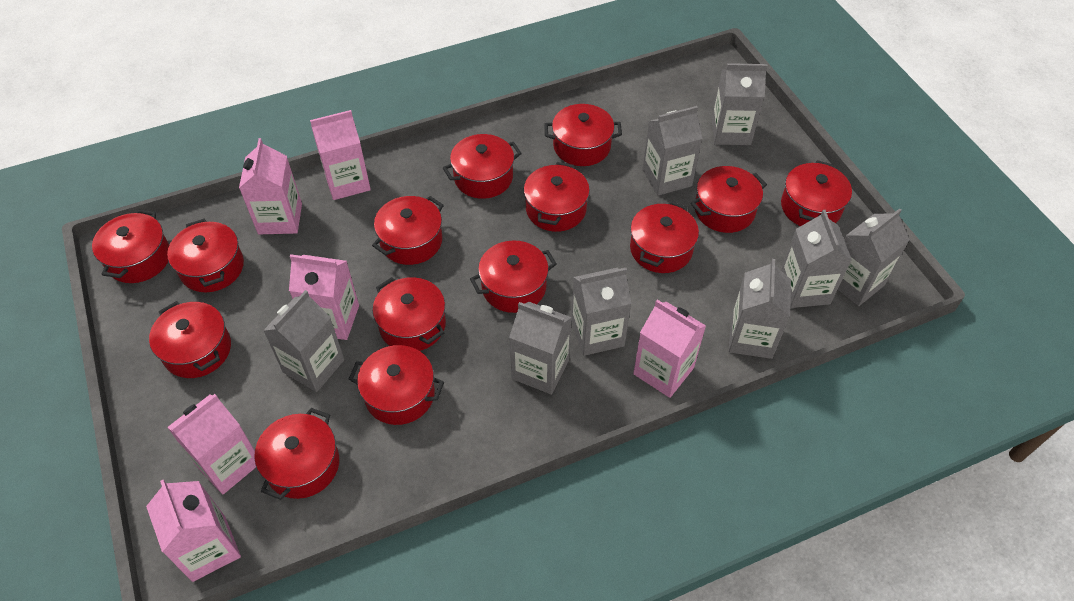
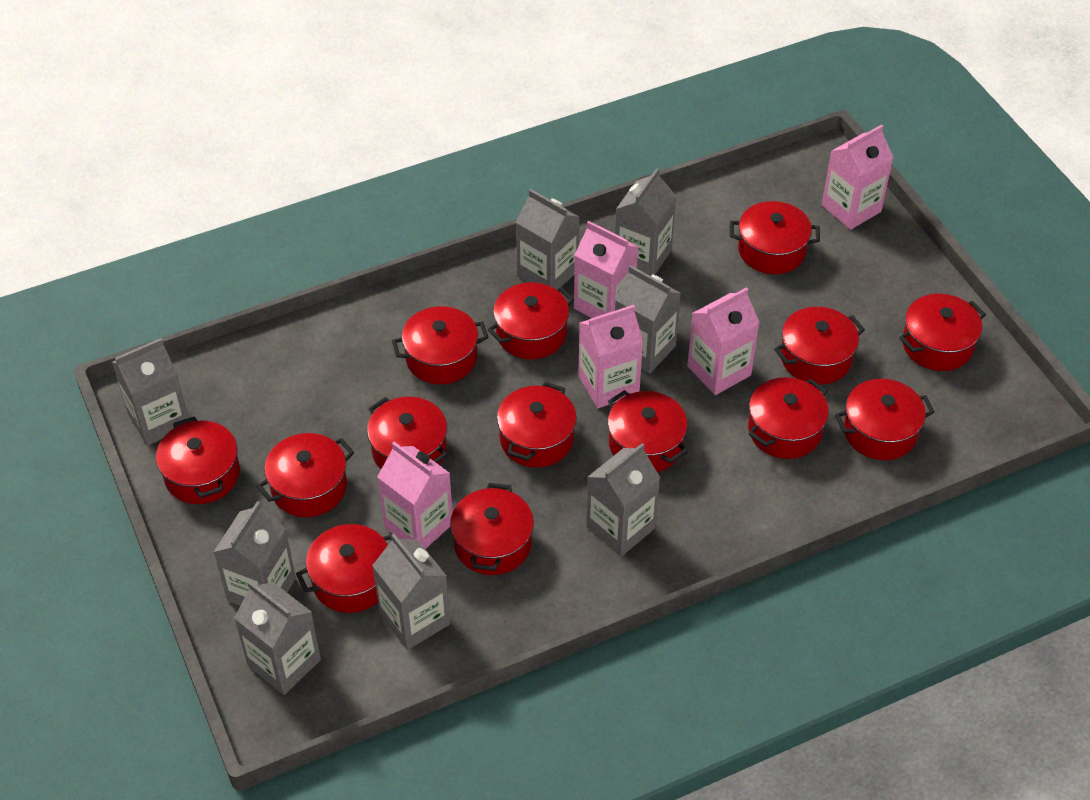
pink carton: 6 -> 5

